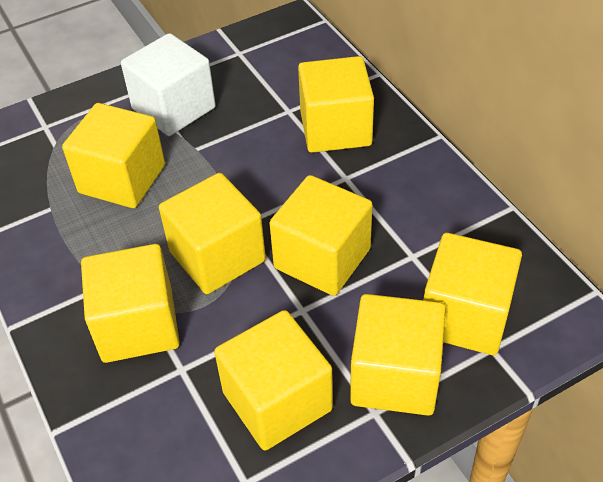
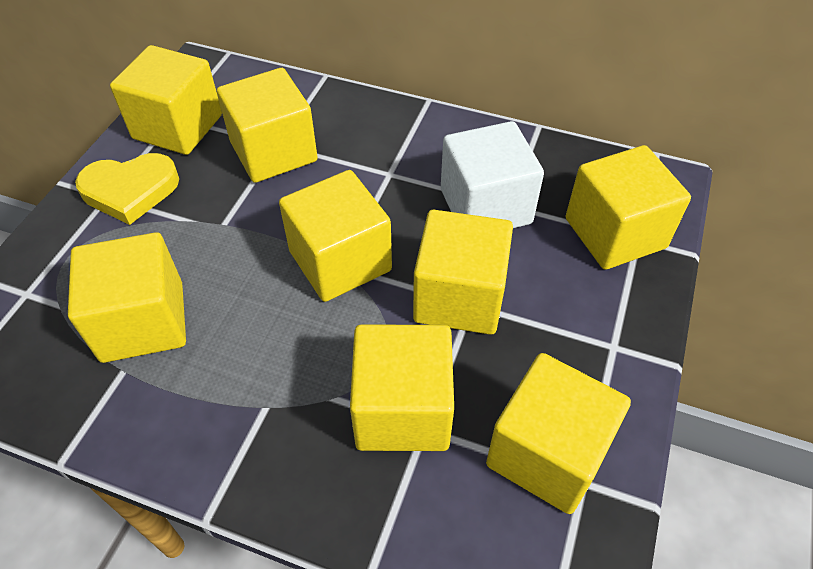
yellow heart: 0 -> 1

